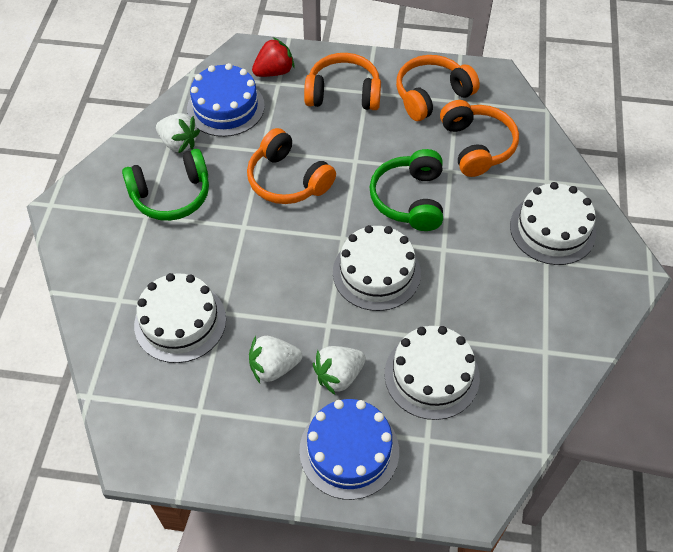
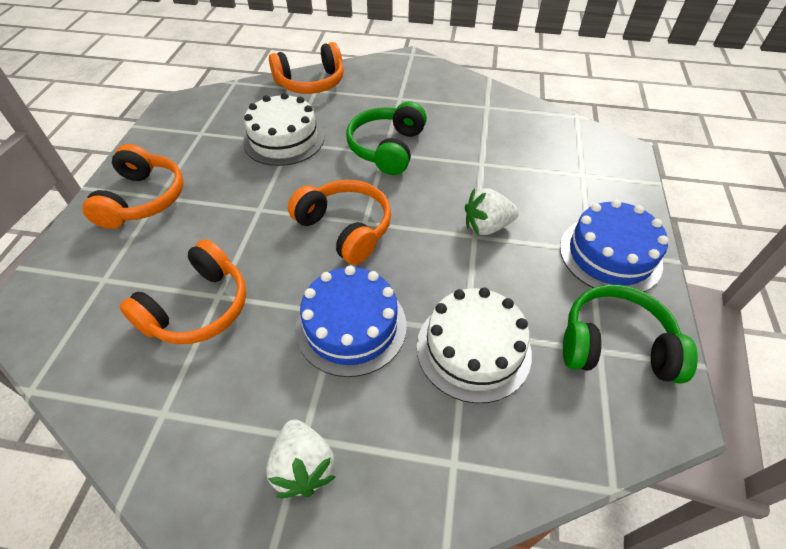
red strawberry: 1 -> 0
white cake: 4 -> 2
white strawberry: 3 -> 2

